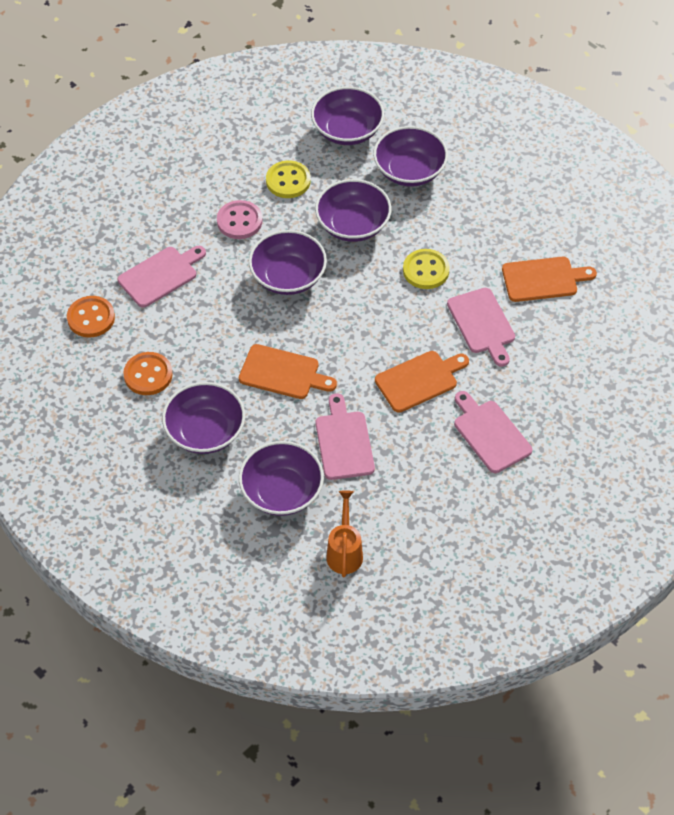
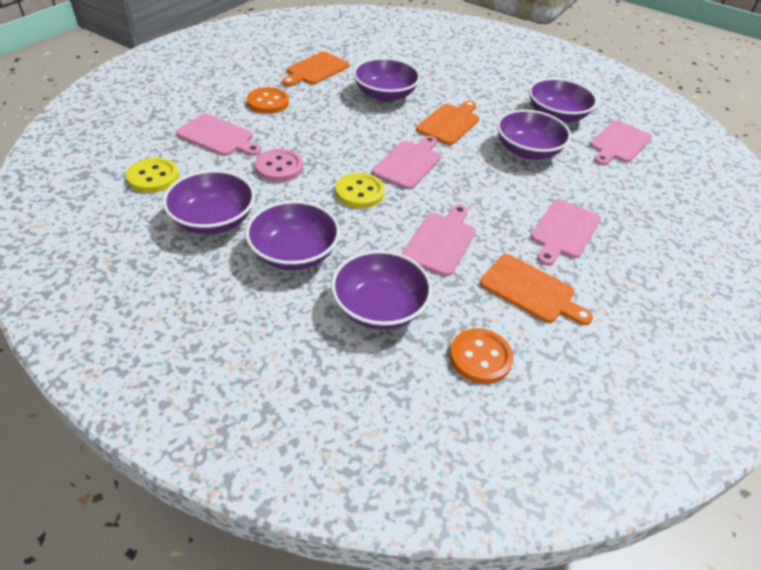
orange watering can: 1 -> 0
pink cutting board: 4 -> 5

